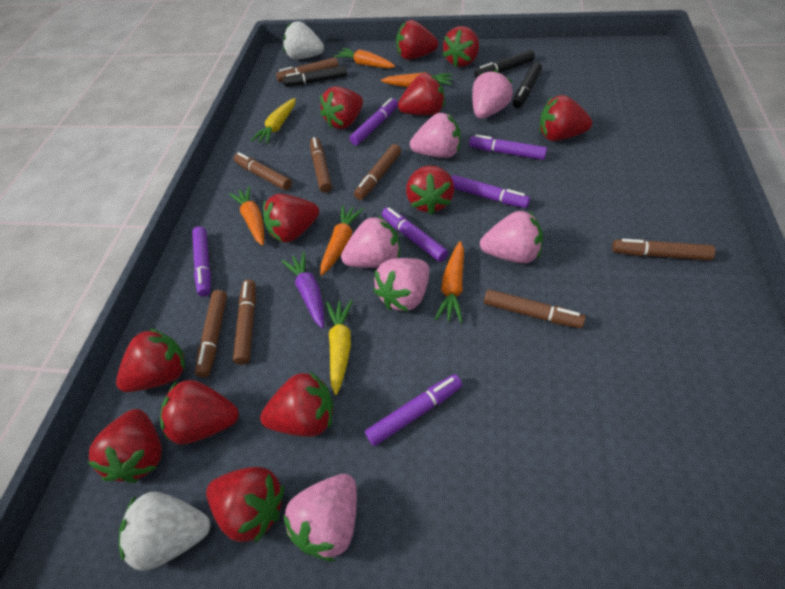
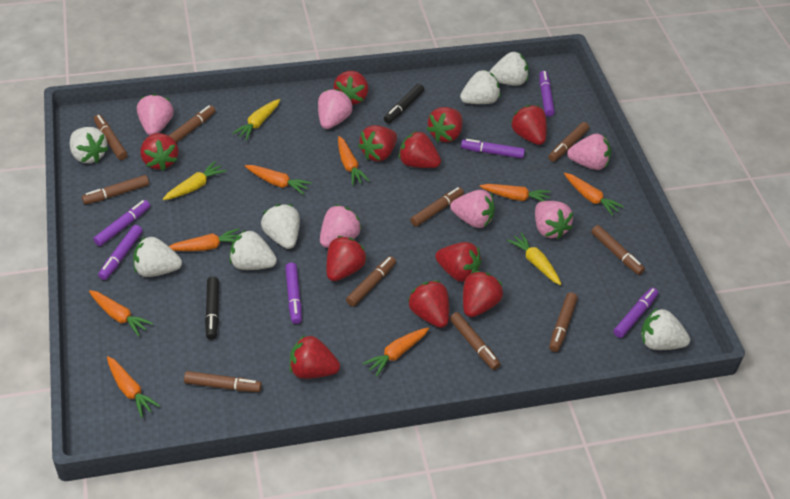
black marker: 3 -> 2
brown marker: 8 -> 10
orange carrot: 5 -> 8
purple carrot: 1 -> 0
red strawberry: 12 -> 11
white strawberry: 2 -> 7
yellow carrot: 2 -> 3

